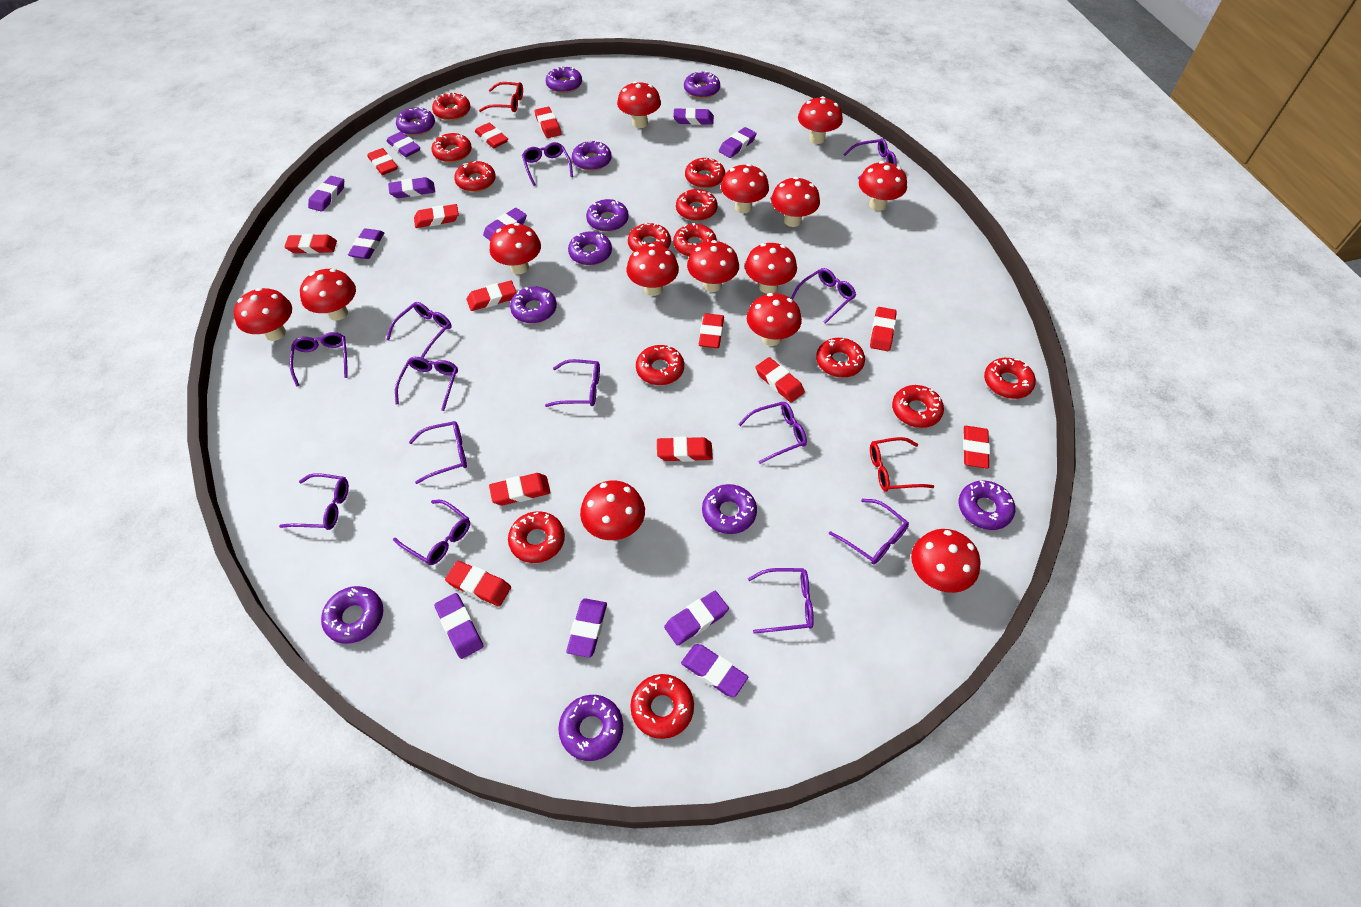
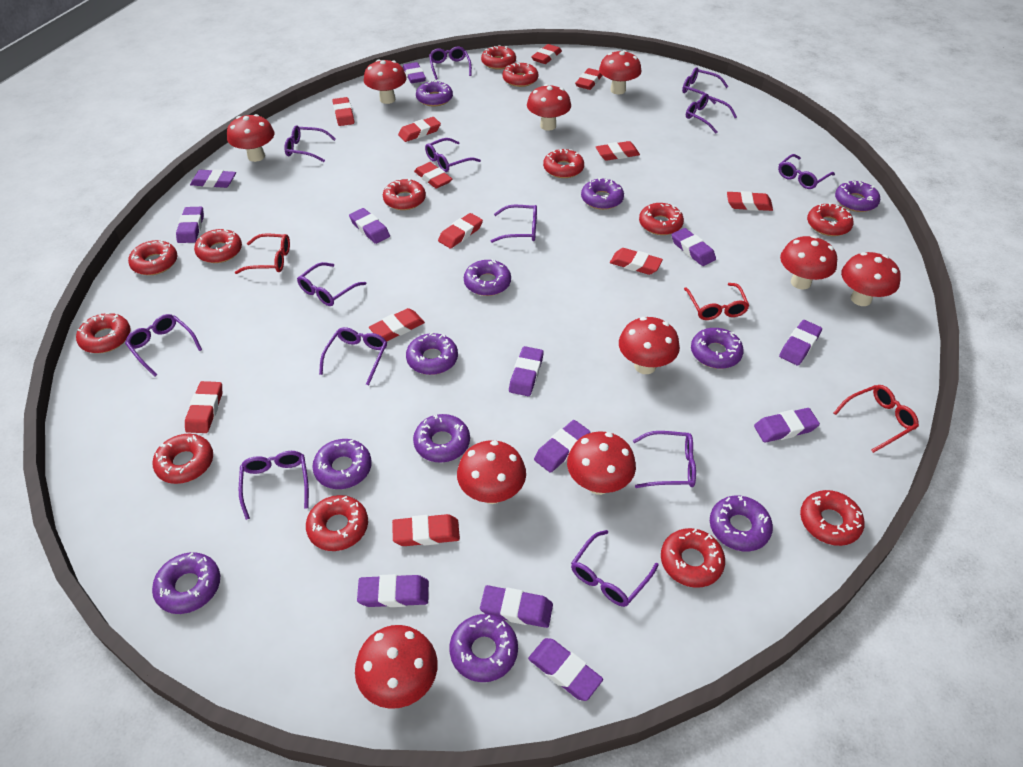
purple eraser: 11 -> 12
red eraser: 13 -> 12
red glasses: 2 -> 3
red mushroom: 14 -> 10

